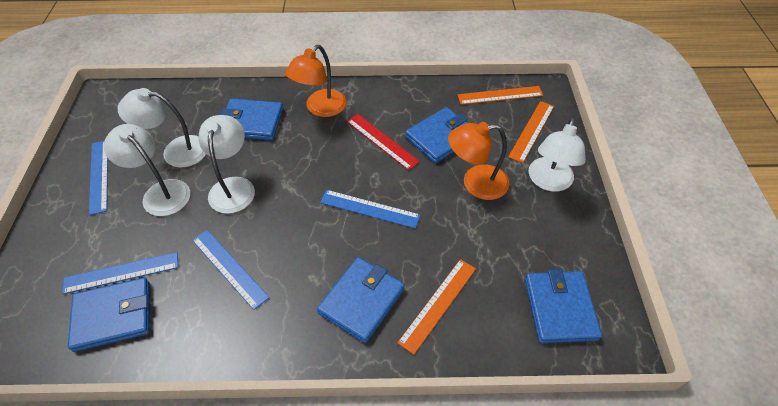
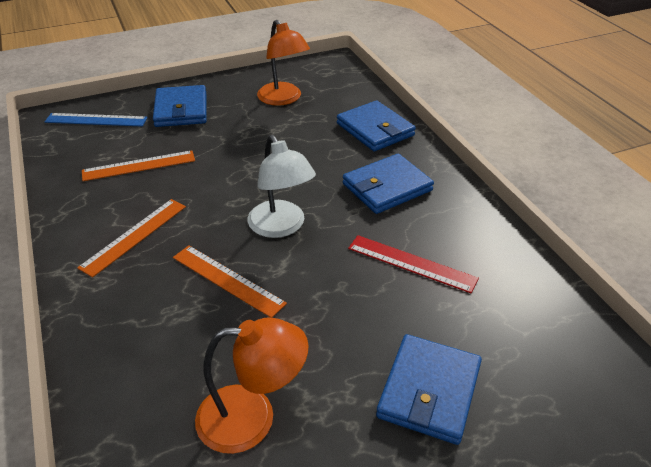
blue ruler: 4 -> 1
blue wallet: 5 -> 4
white lamp: 4 -> 1

